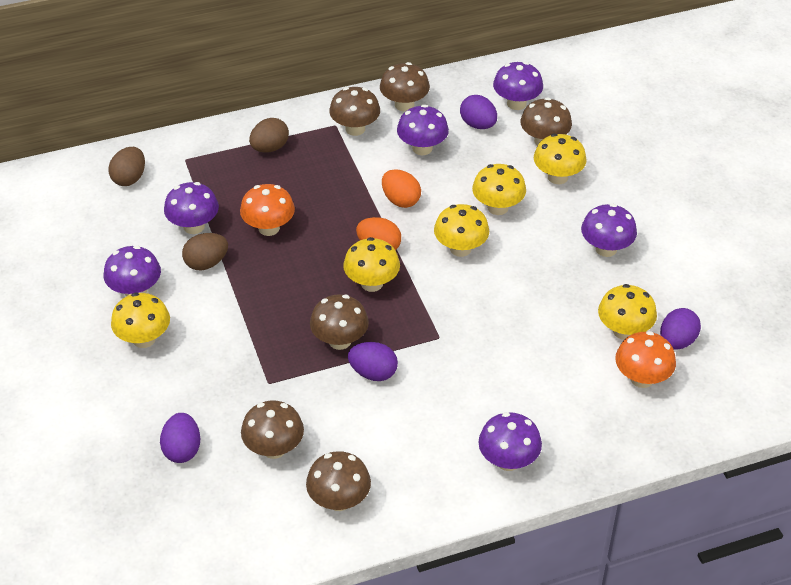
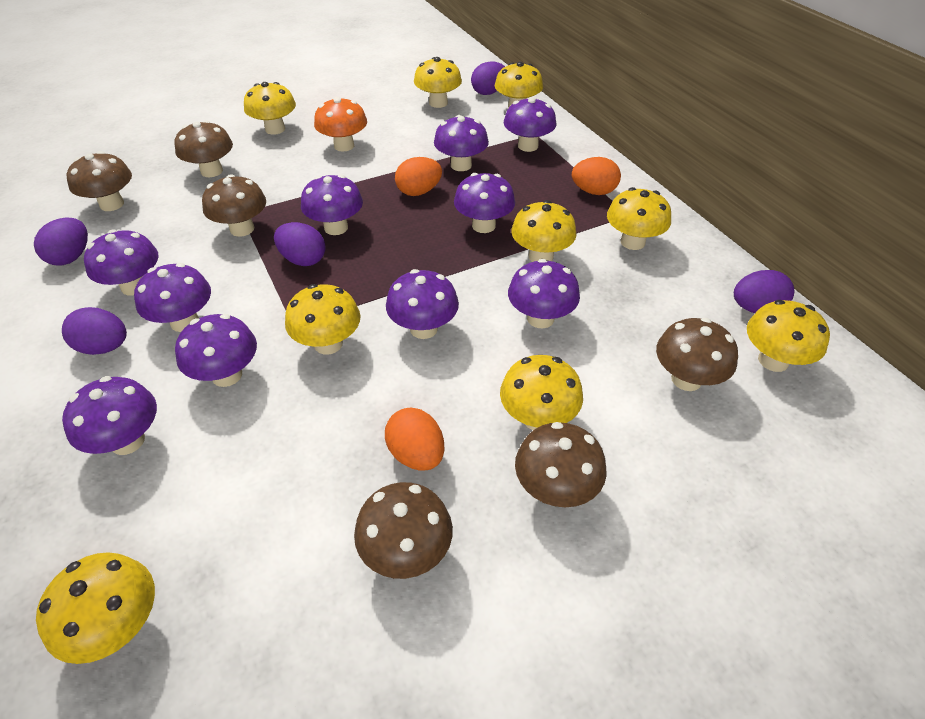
brown egg: 3 -> 0
orange egg: 2 -> 3
orange mushroom: 2 -> 1
purple egg: 4 -> 5
purple mushroom: 6 -> 10
yellow mushroom: 6 -> 9

